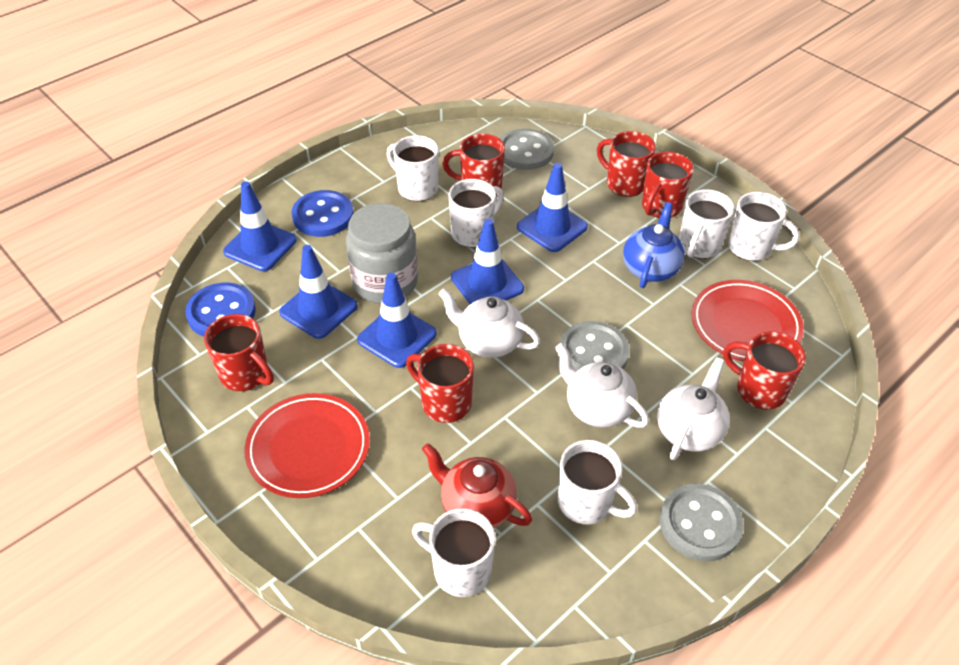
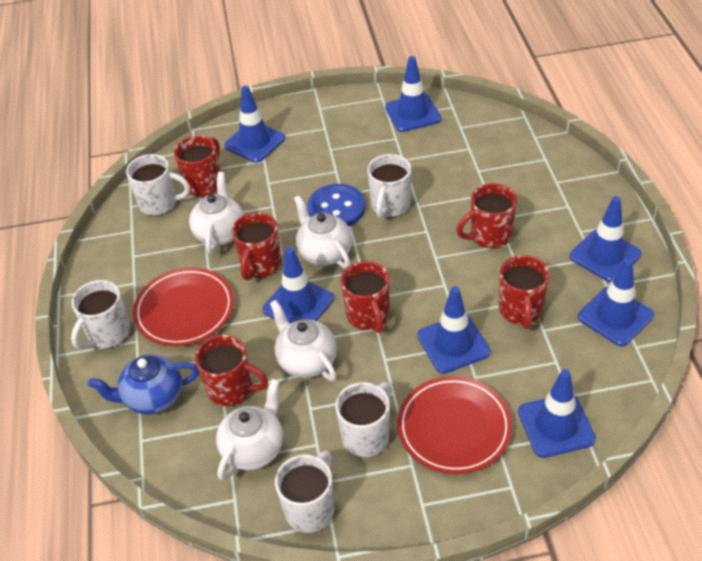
blue button: 2 -> 1
blue traffic cone: 5 -> 7
grey button: 3 -> 0
grey jar: 1 -> 0
red teapot: 1 -> 0
white mug: 6 -> 5
white teapot: 3 -> 4

